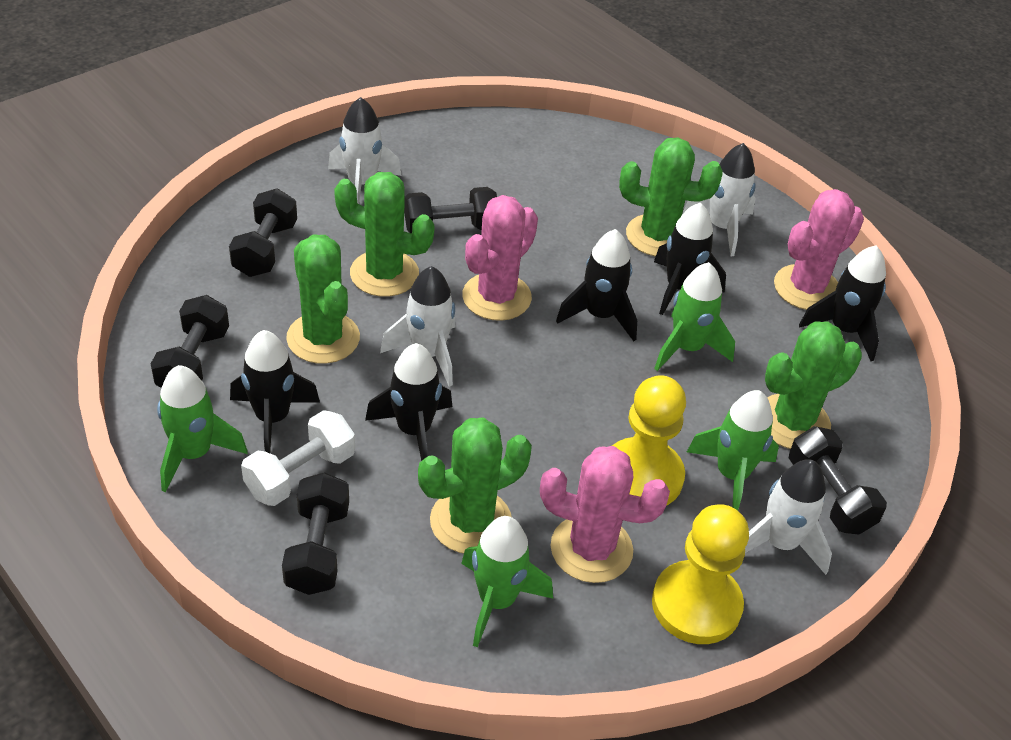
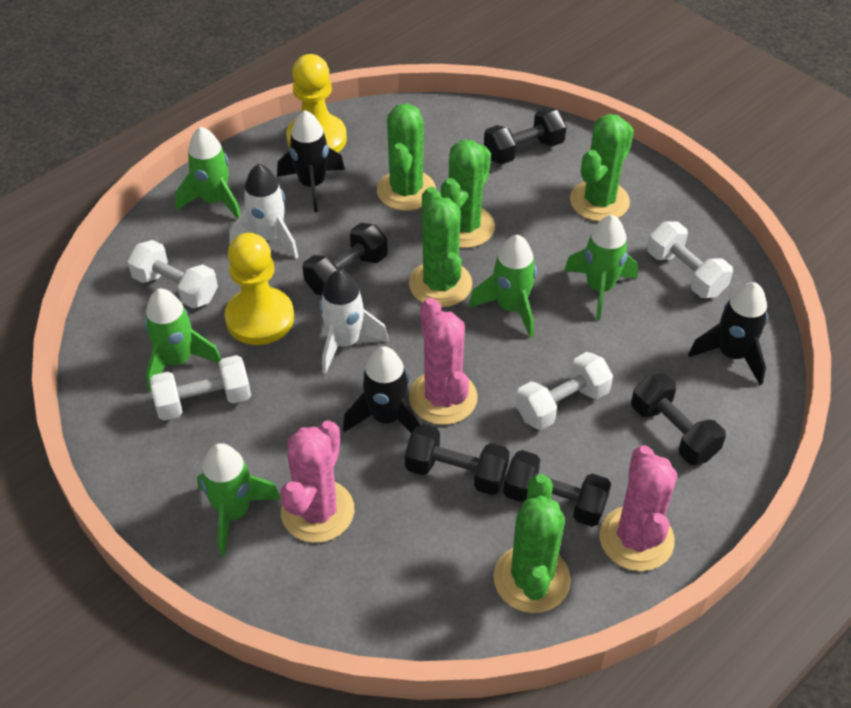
black rocket: 5 -> 3
green rocket: 4 -> 5
white dumbbell: 1 -> 4
white rocket: 4 -> 2

